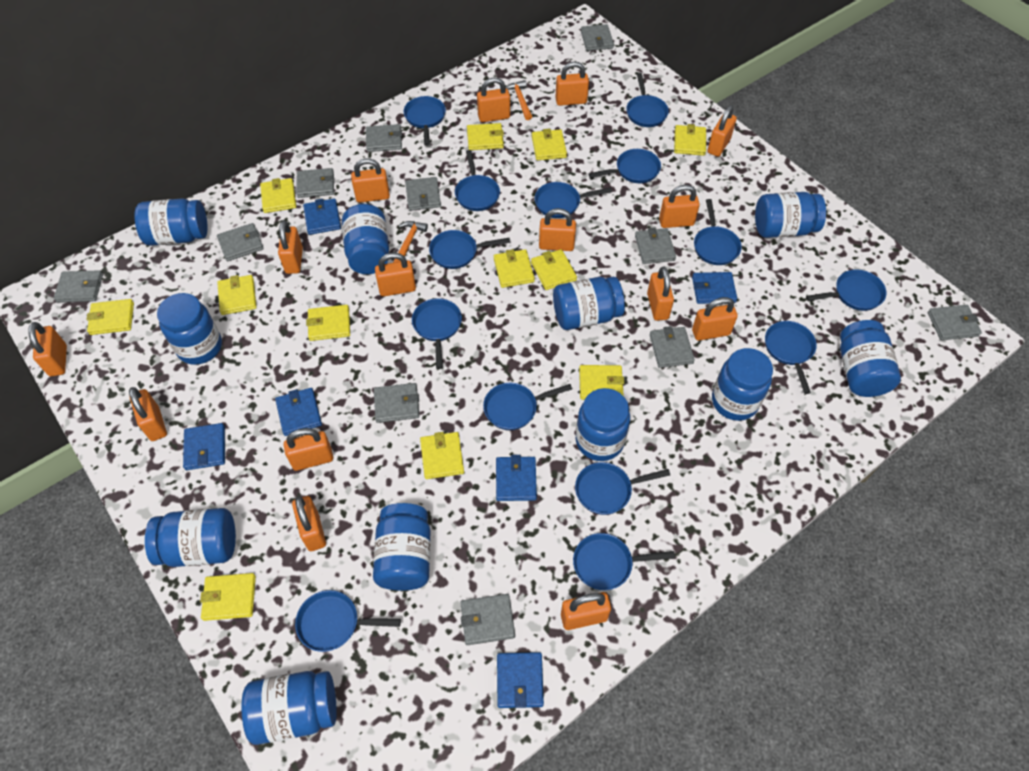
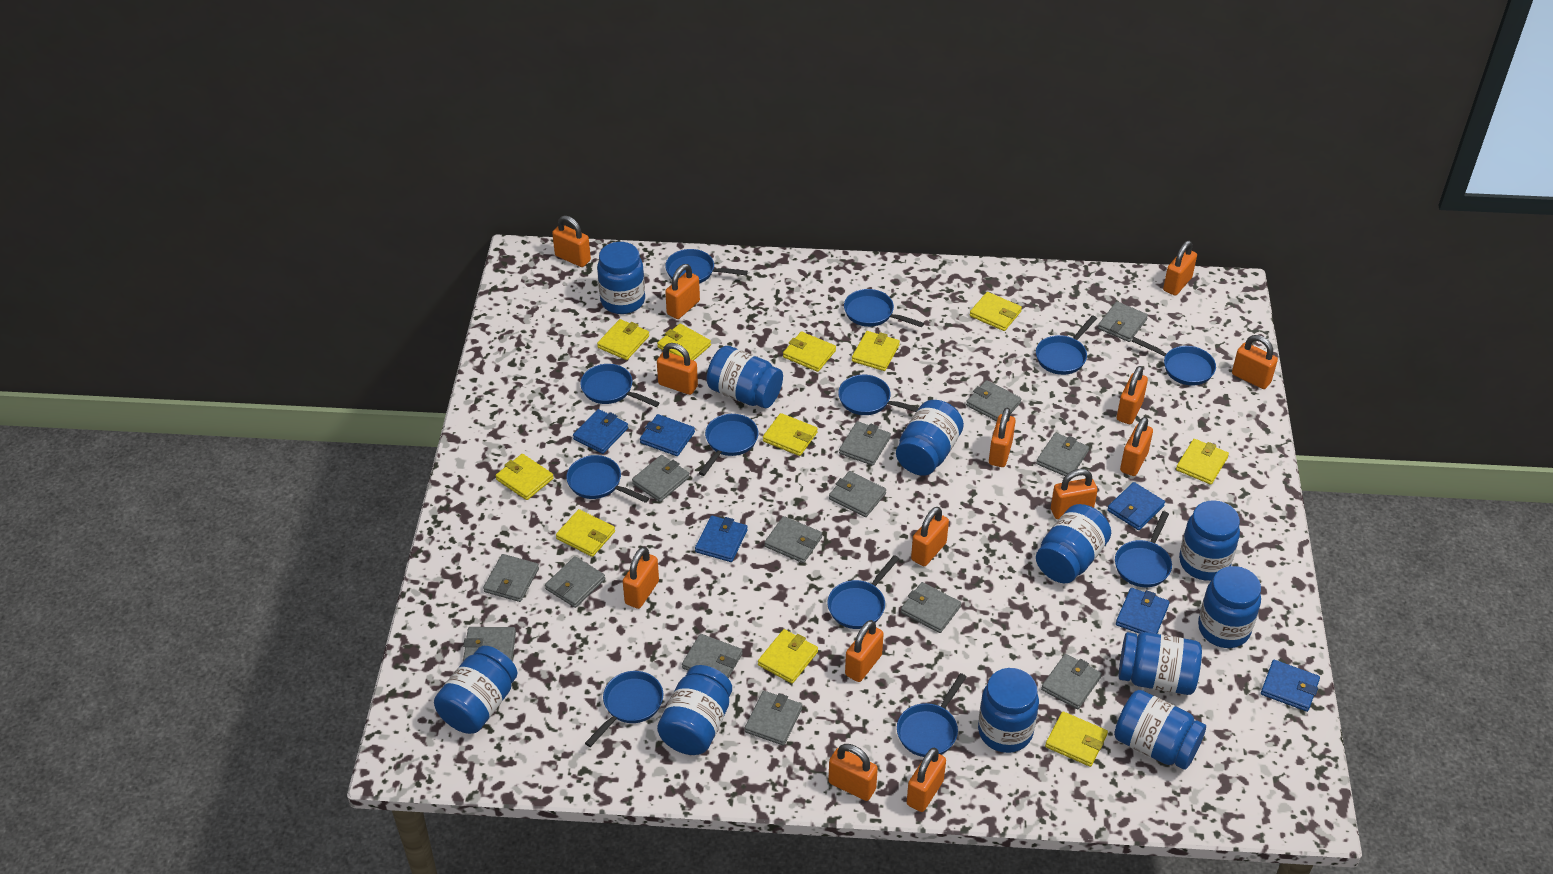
blue pan: 14 -> 12
grey wallet: 11 -> 14
orange hammer: 2 -> 0
orange padlock: 15 -> 14
yellow wallet: 12 -> 11

